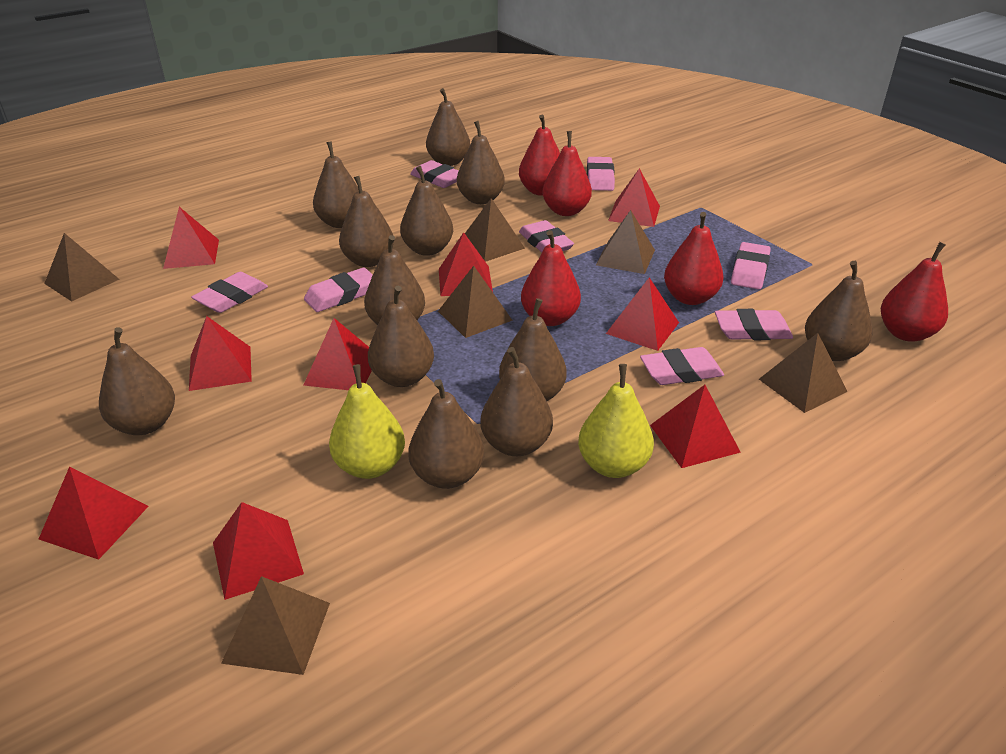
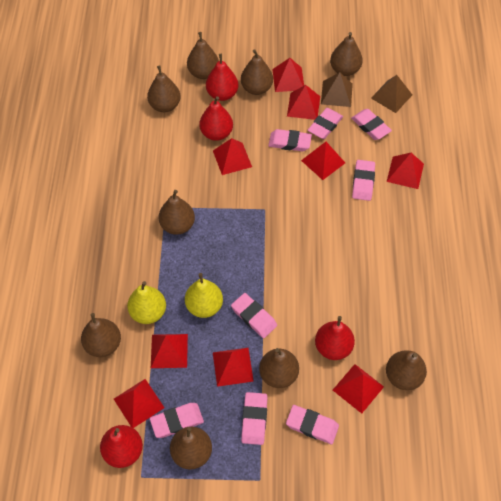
brown pear: 12 -> 9
brown pyramid: 6 -> 2
red pear: 5 -> 4

